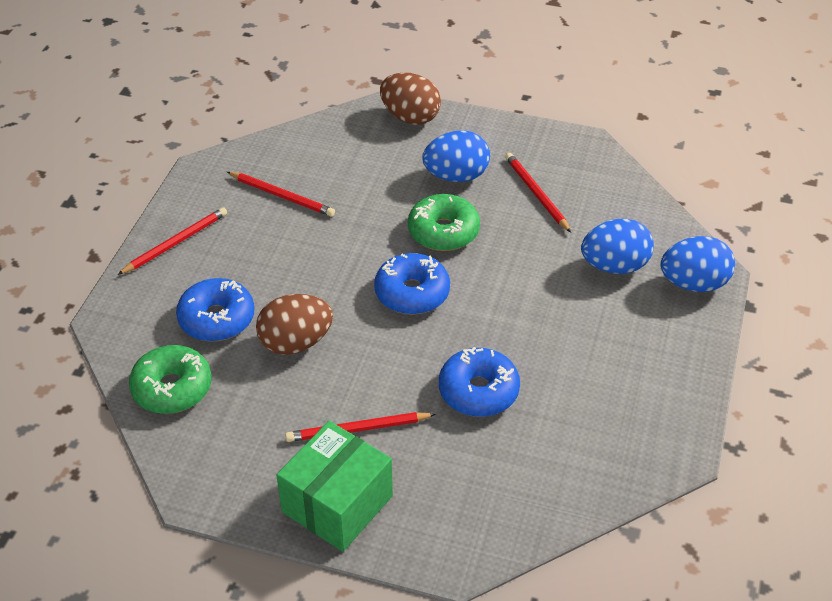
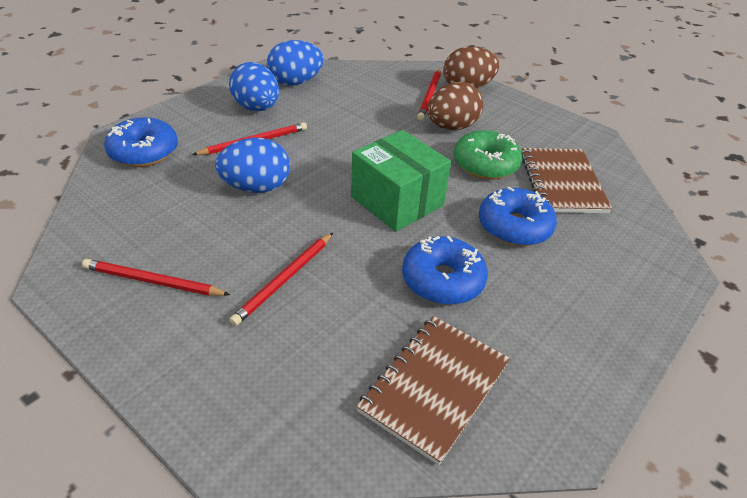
brown notebook: 0 -> 2
green donut: 2 -> 1

